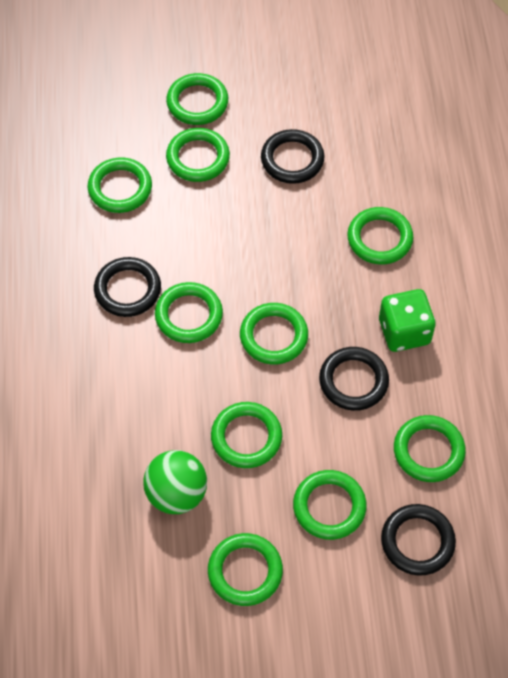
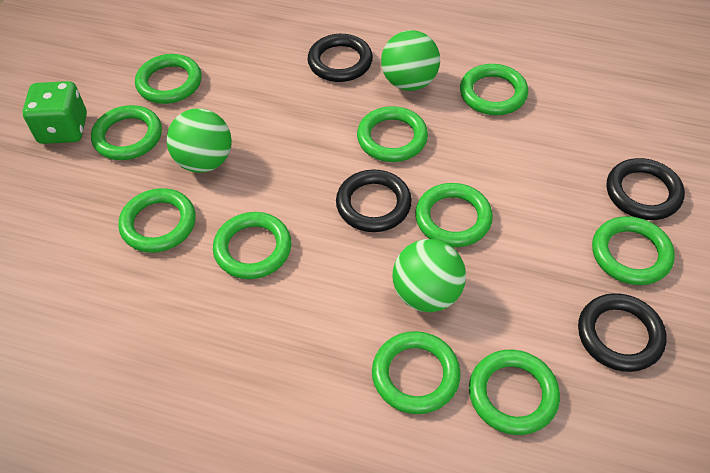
green ball: 1 -> 3

